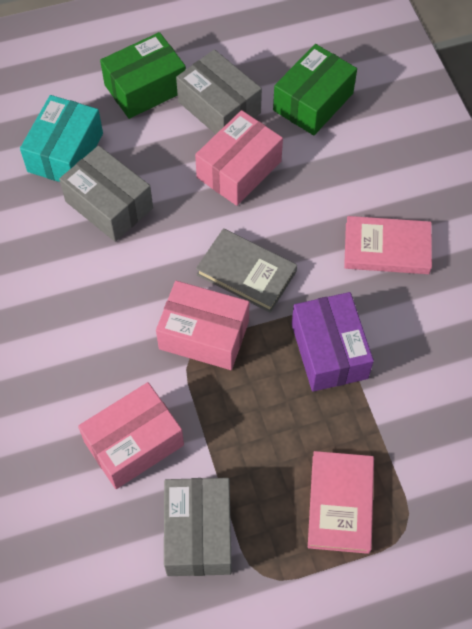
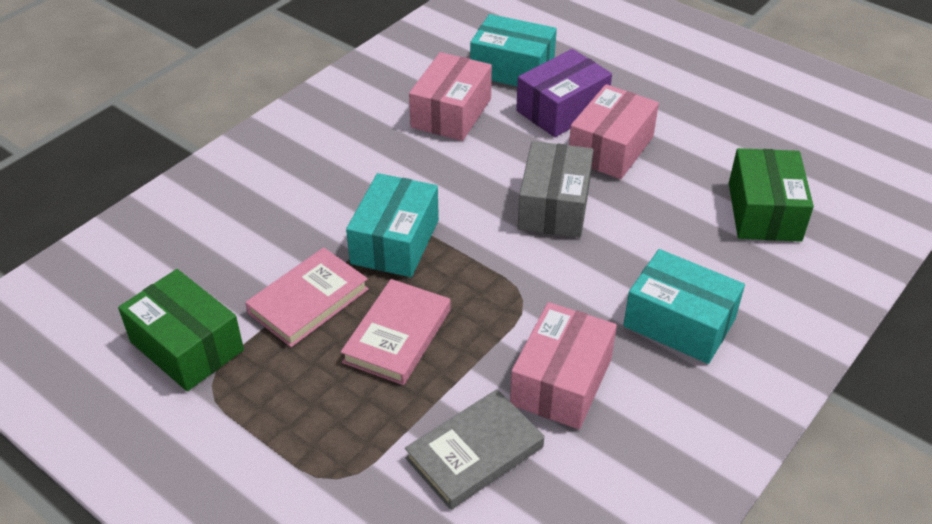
grey box: 3 -> 1
turquoise box: 1 -> 3

